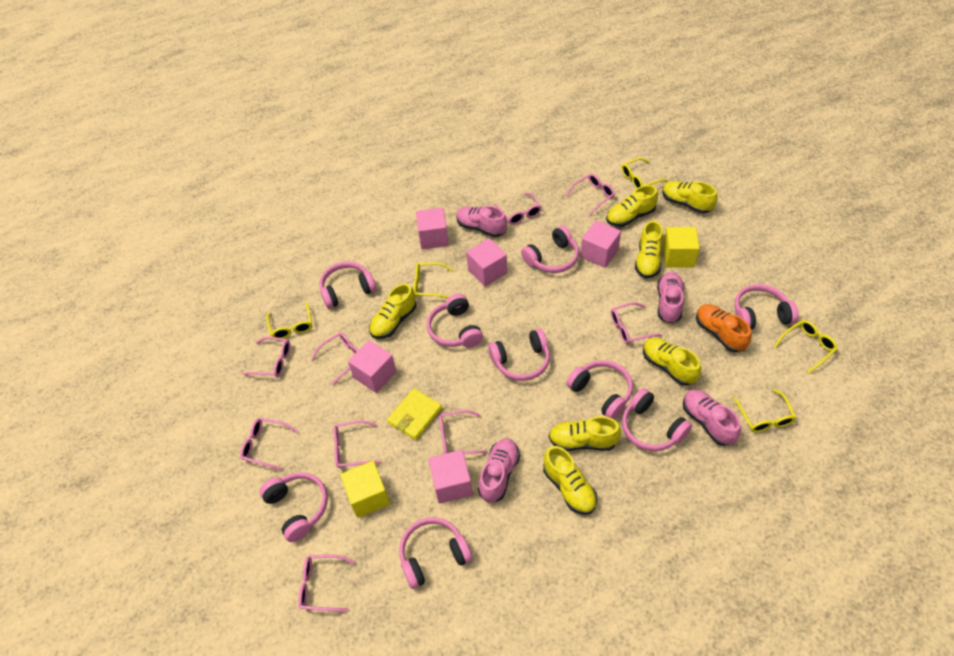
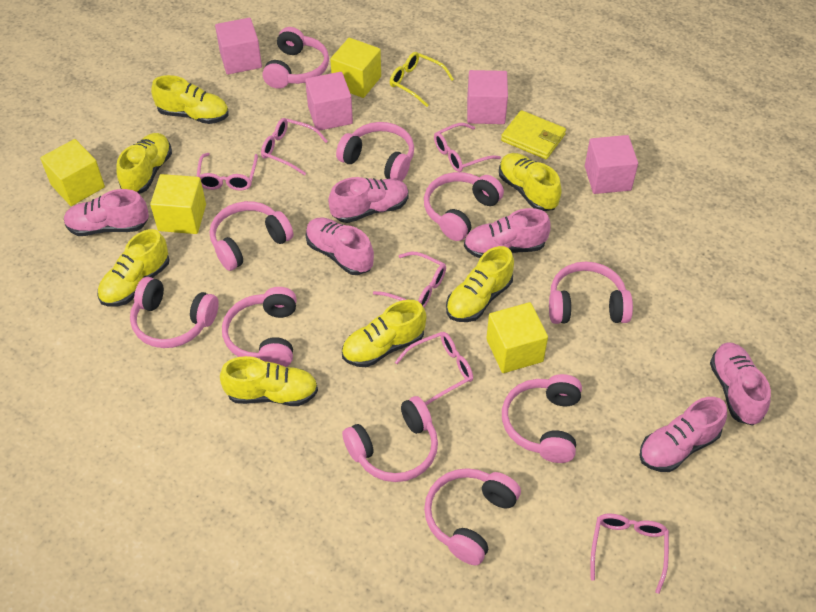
orange shoe: 1 -> 0
pink cube: 5 -> 4
pink glasses: 9 -> 6
pink headphones: 9 -> 10
pink shoe: 4 -> 6
yellow cube: 2 -> 4
yellow glasses: 5 -> 1

